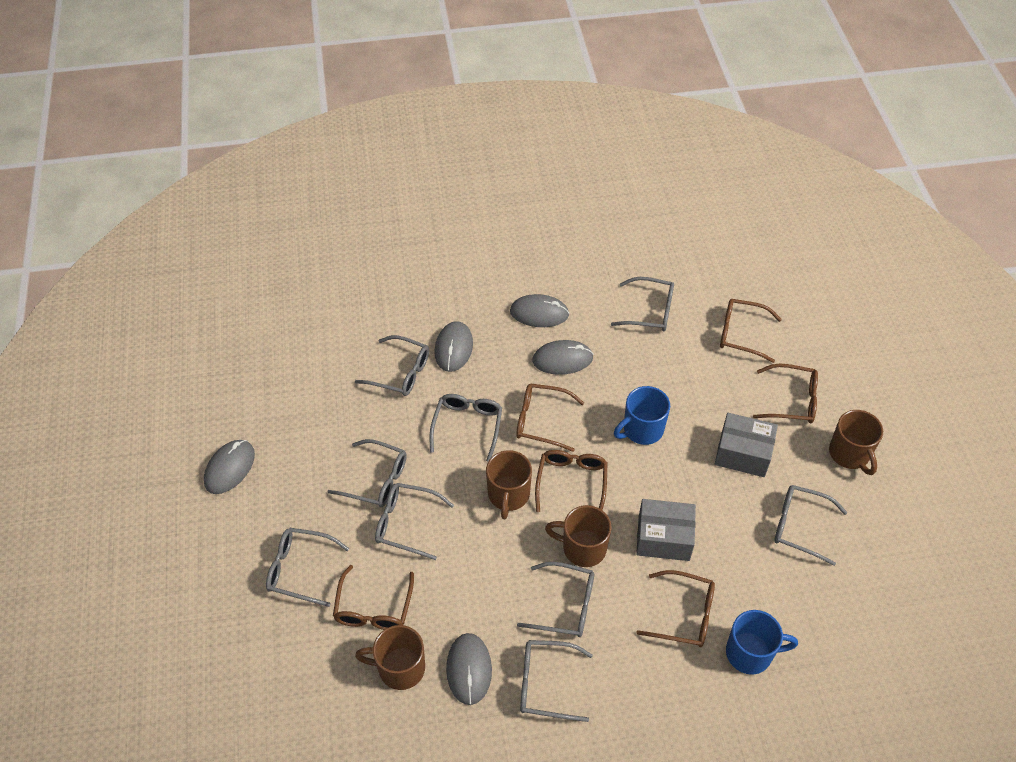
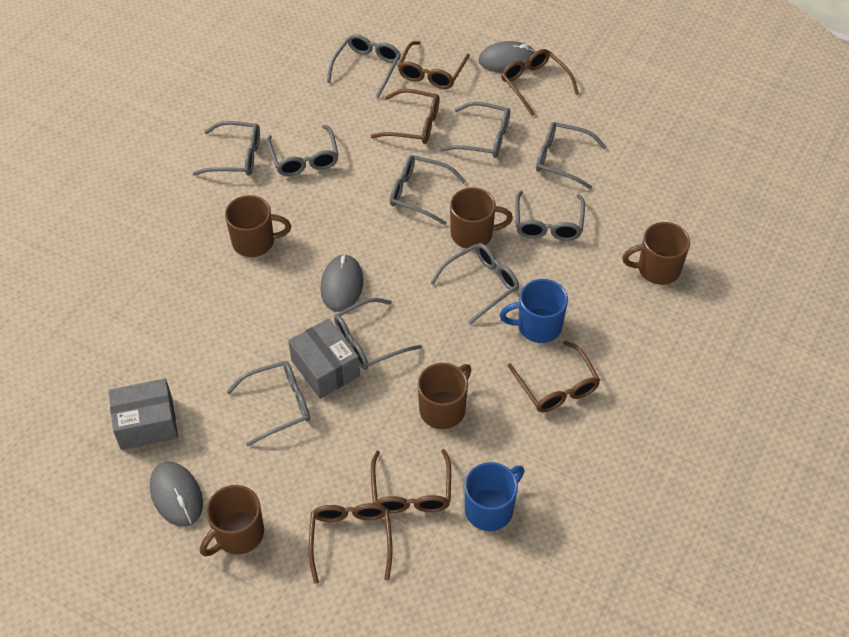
brown mug: 4 -> 5
grey glasses: 9 -> 10
grey mouse: 5 -> 3

